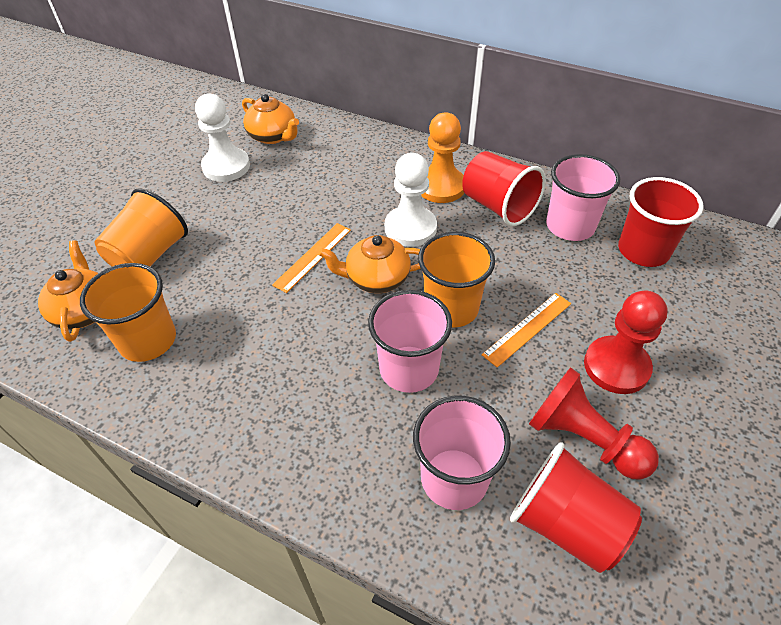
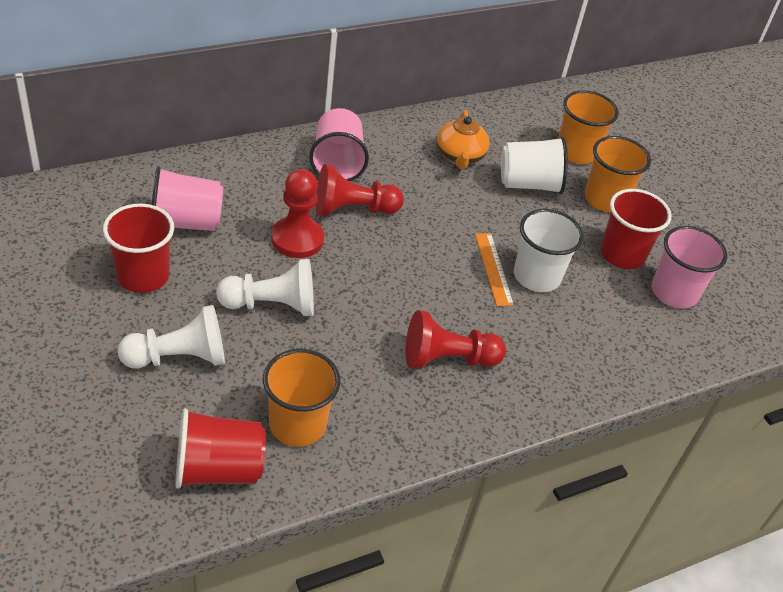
orange pawn: 1 -> 0
orange ruler: 2 -> 1
orange teapot: 3 -> 1
red pawn: 2 -> 3
white cup: 0 -> 2

